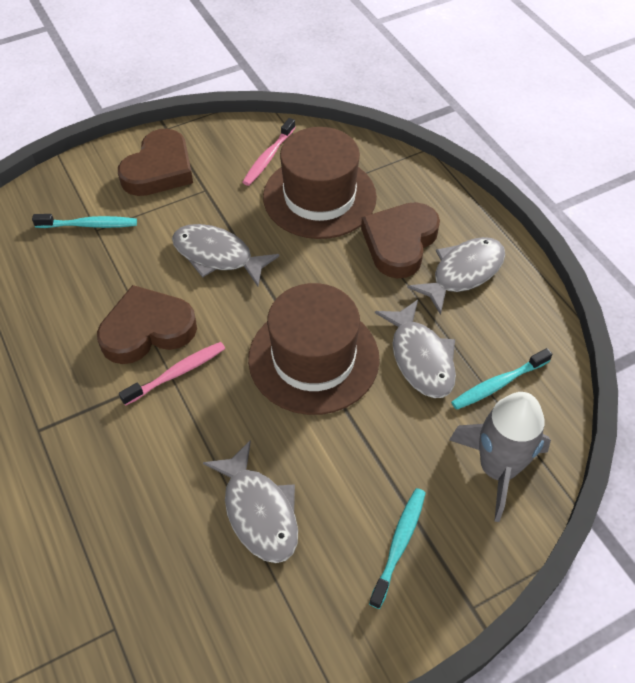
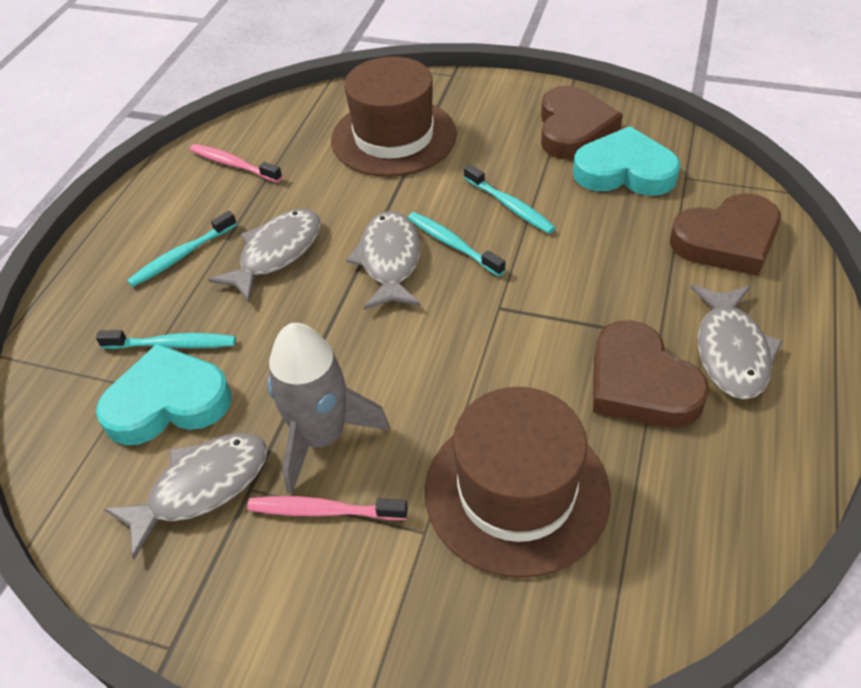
turquoise heart: 0 -> 2
turquoise toothbrush: 3 -> 4

